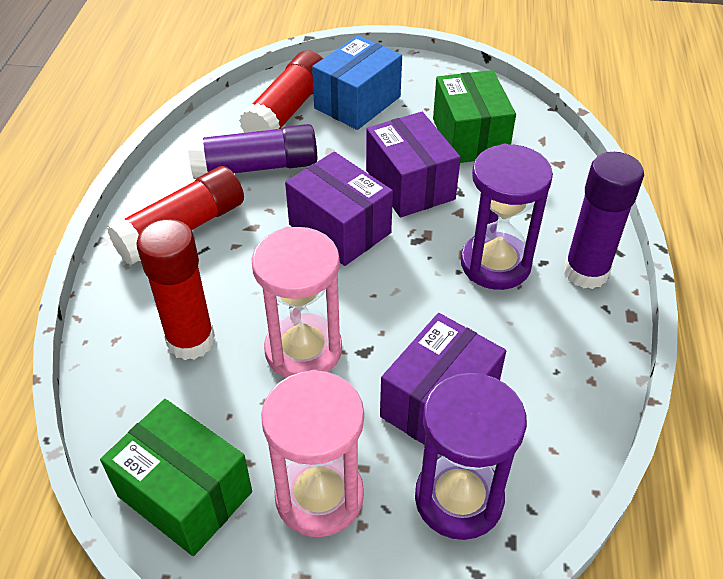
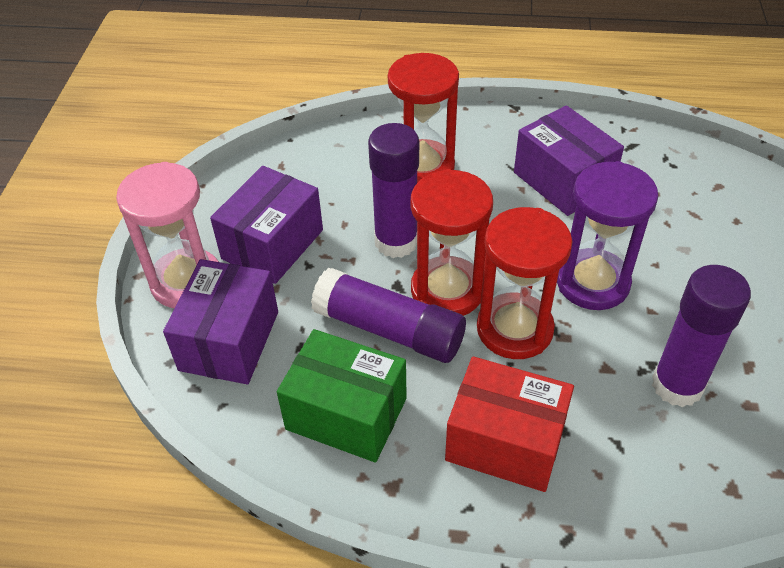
blue box: 1 -> 0
green box: 2 -> 1
pink hourglass: 2 -> 1
purple glue stick: 2 -> 3
purple hourglass: 2 -> 1
red box: 0 -> 1
red glue stick: 3 -> 0
red hourglass: 0 -> 3

